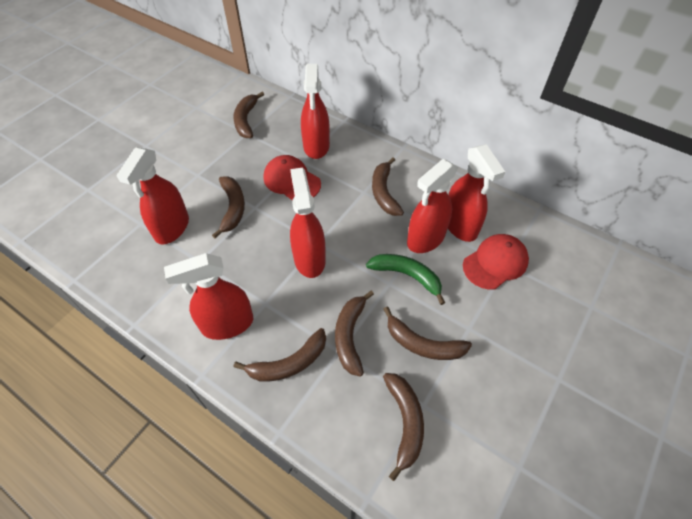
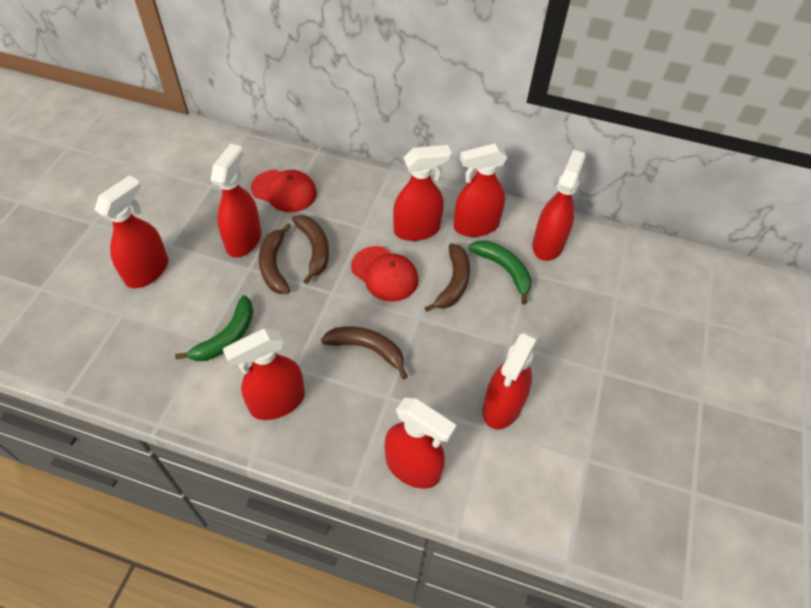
brown banana: 7 -> 4
green banana: 1 -> 2
red spray bottle: 6 -> 8

